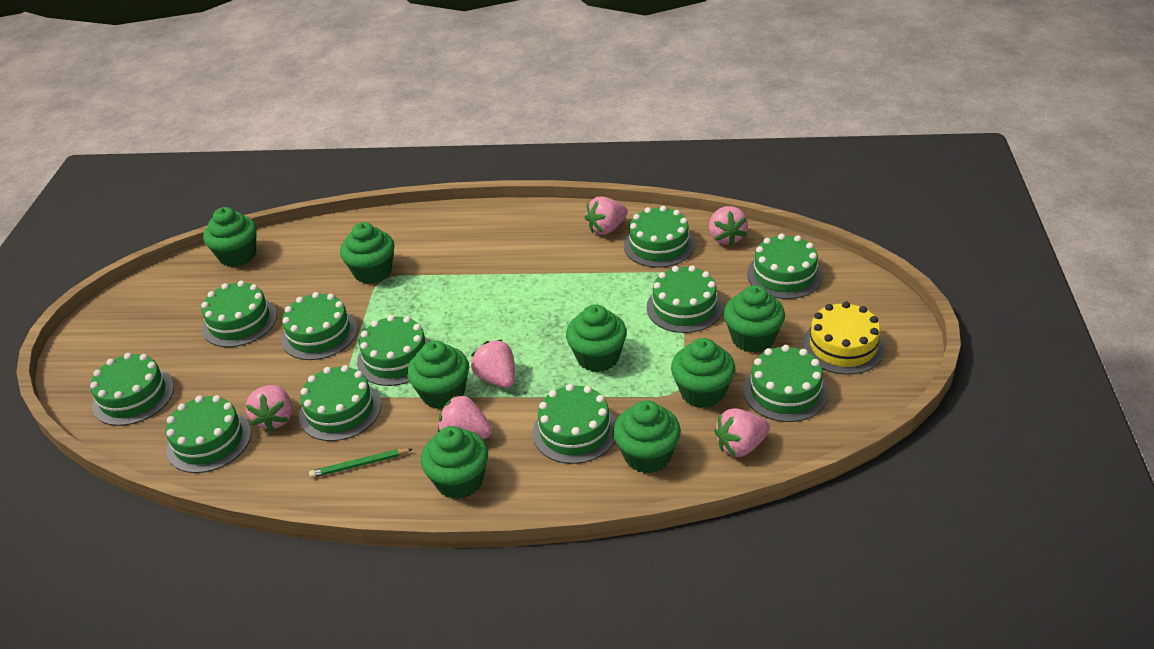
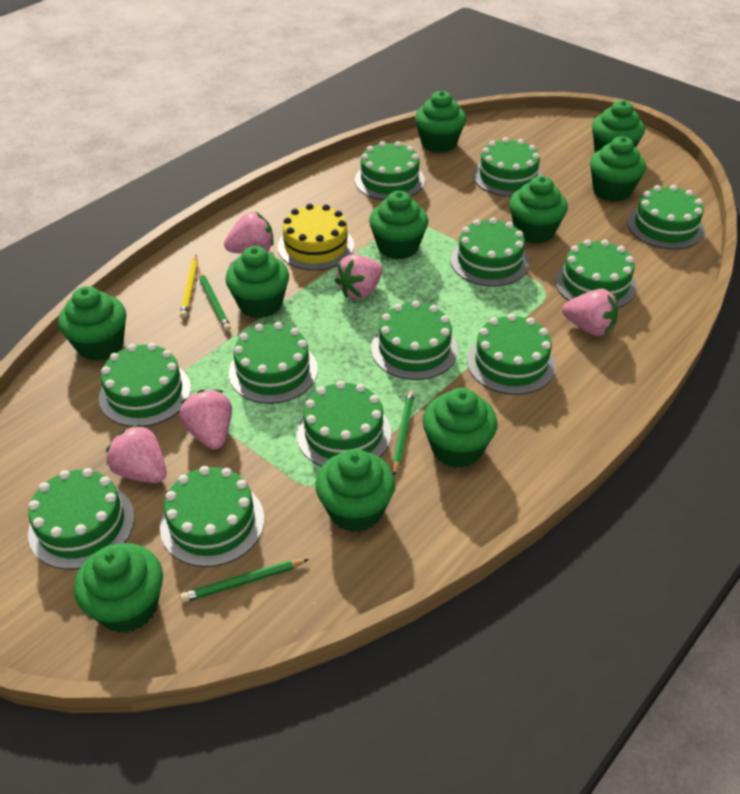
green cake: 11 -> 12
green cupcake: 8 -> 10
green pencil: 1 -> 3
pink strawberry: 6 -> 5
yellow pencil: 0 -> 1

